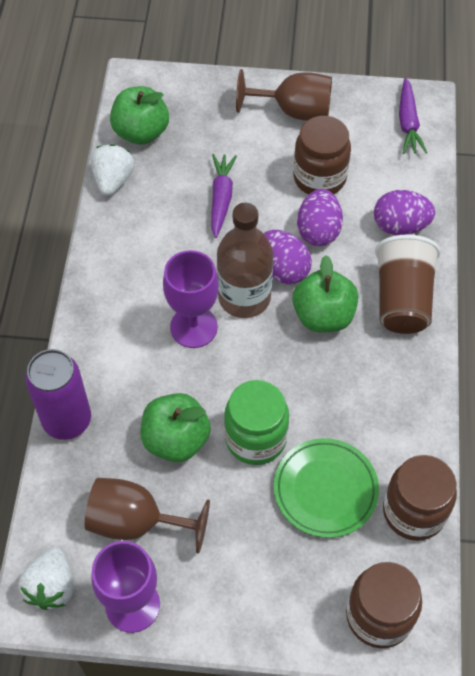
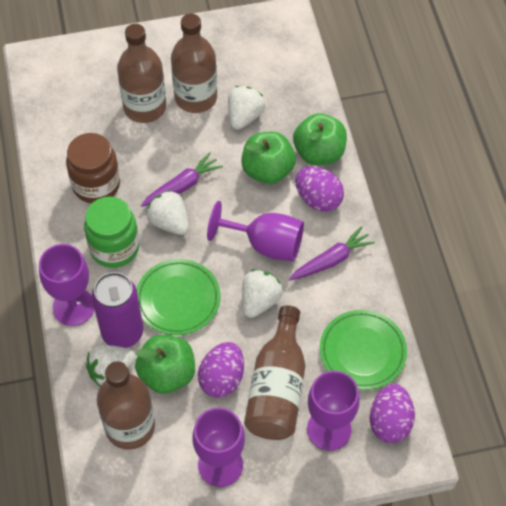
brown bottle: 1 -> 4
brown cup: 1 -> 0
brown goblet: 2 -> 0
brown jar: 3 -> 1
green plate: 1 -> 2
purple goblet: 2 -> 4
white strawberry: 2 -> 4

